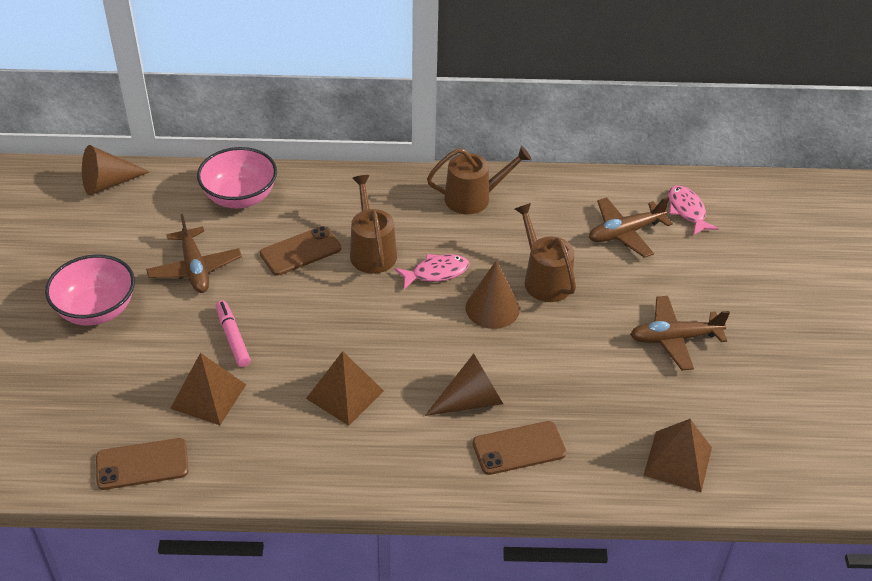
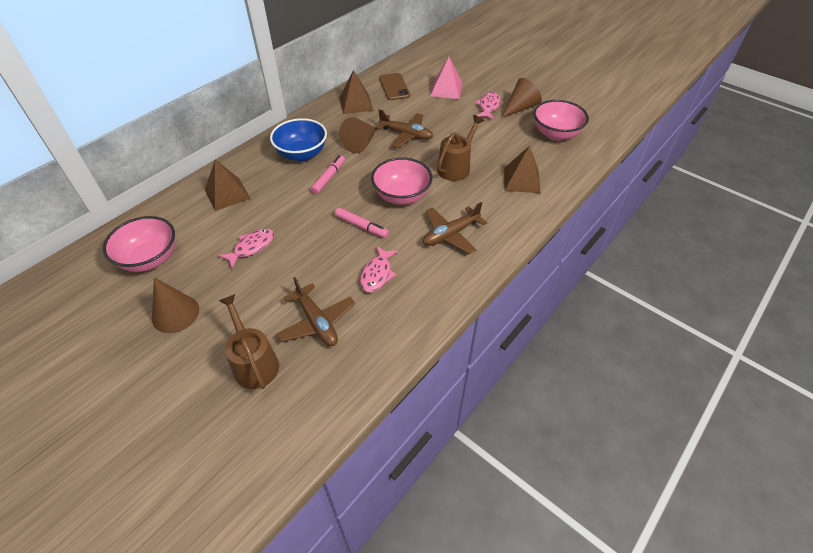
blue bowl: 0 -> 1
brown phone: 3 -> 1
brown watering can: 3 -> 2
pink bowl: 2 -> 3
pink fish: 2 -> 3
pink marker: 1 -> 2
pink pyramid: 0 -> 1

